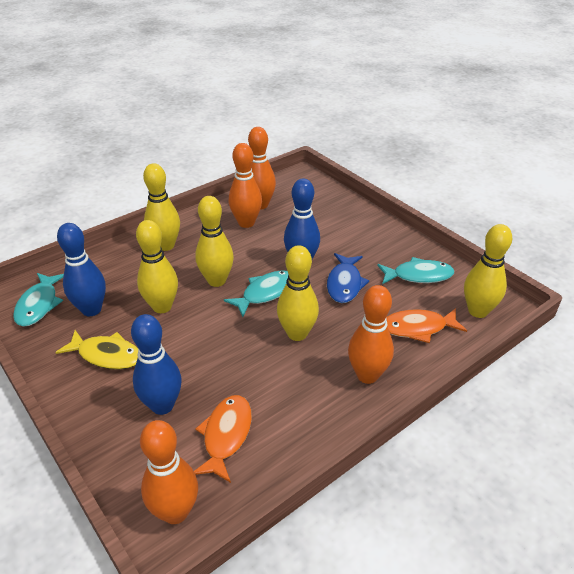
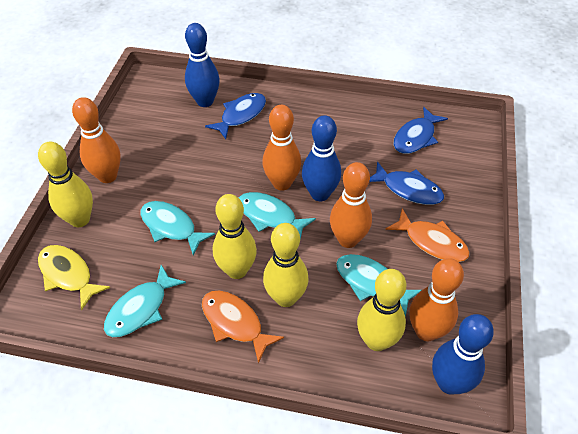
blue fish: 1 -> 3
turquoise fish: 3 -> 4
yellow bowling pin: 5 -> 4

